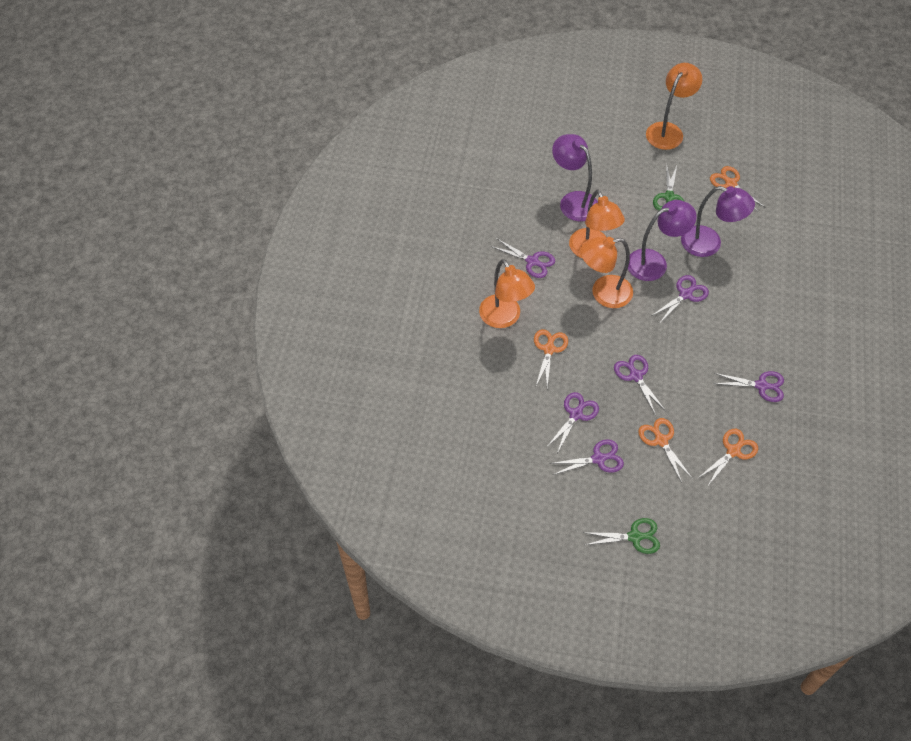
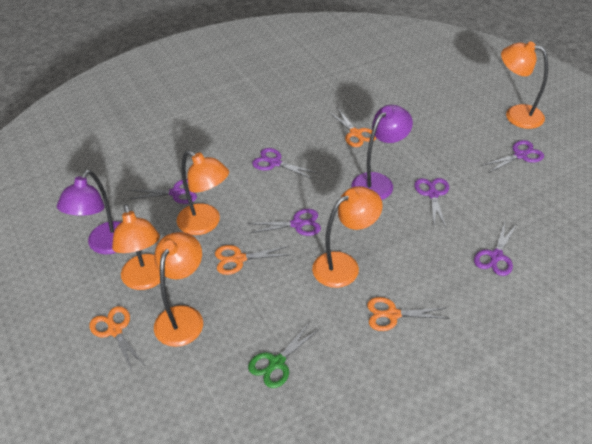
green scissors: 2 -> 1
orange lamp: 4 -> 5
purple lamp: 3 -> 2

